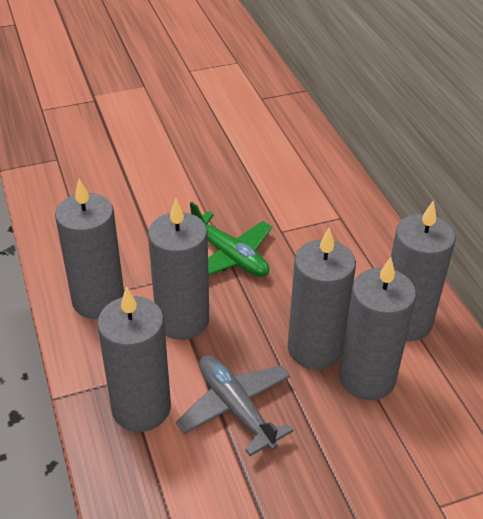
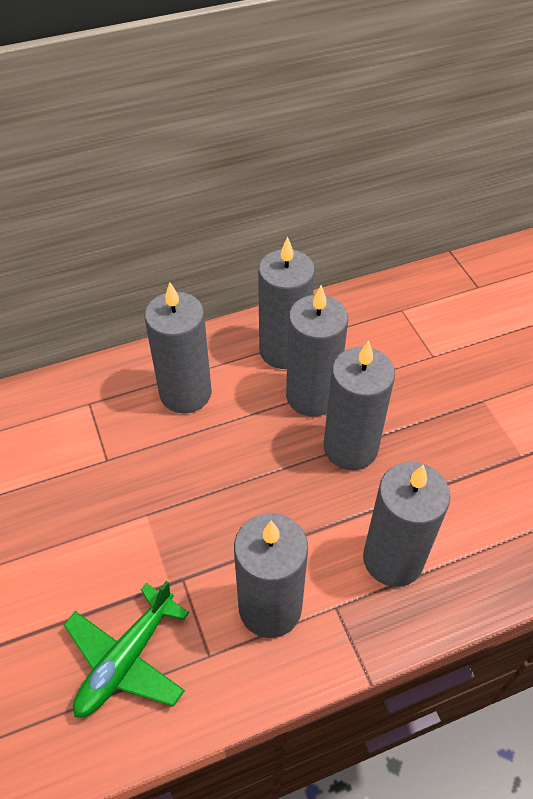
grey plane: 1 -> 0

